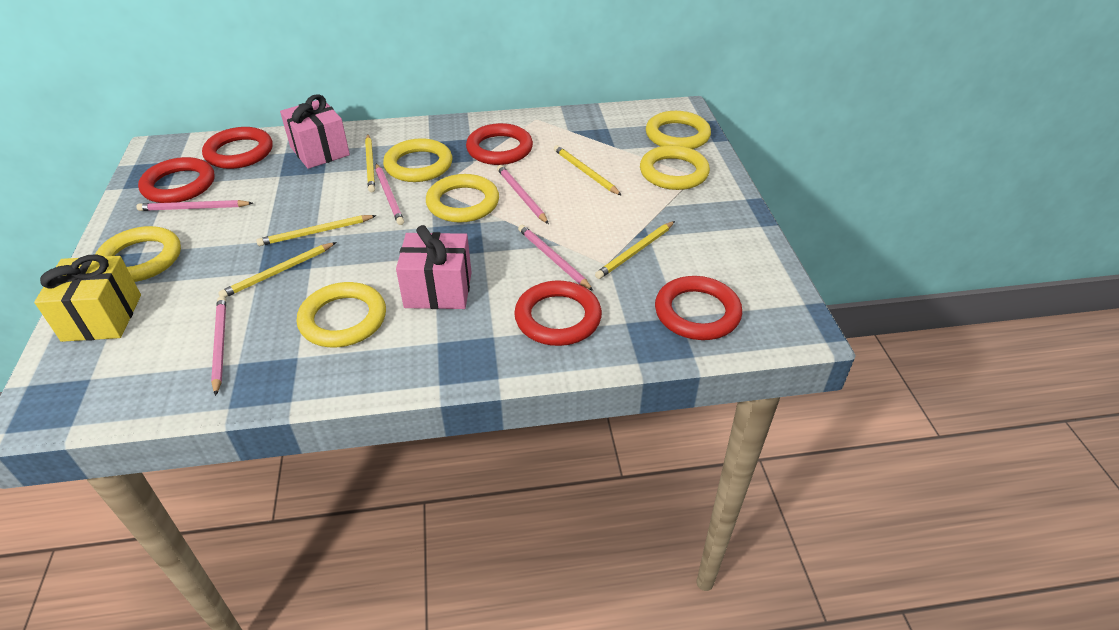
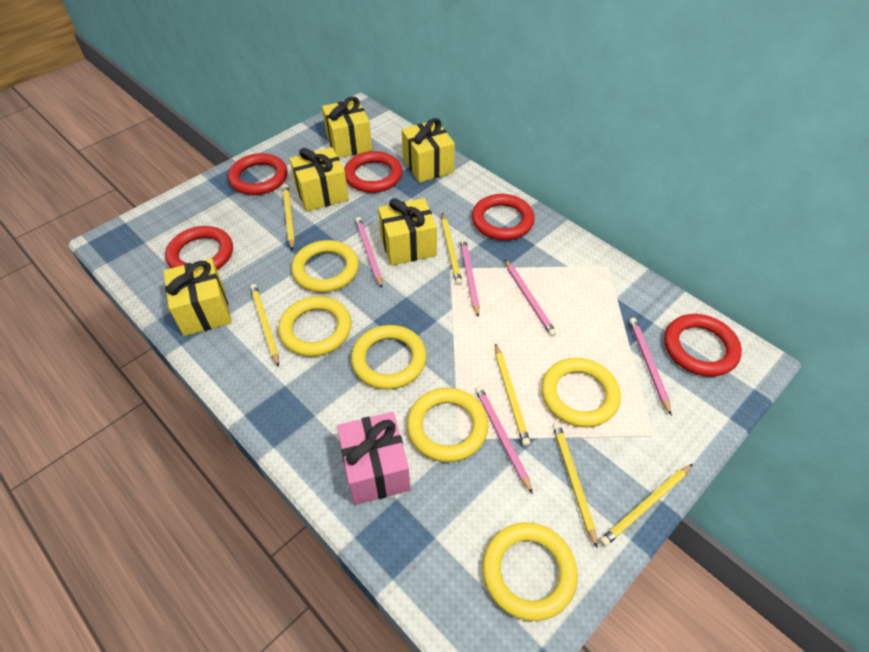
pink gift: 2 -> 1
yellow gift: 1 -> 5
yellow pencil: 5 -> 6

